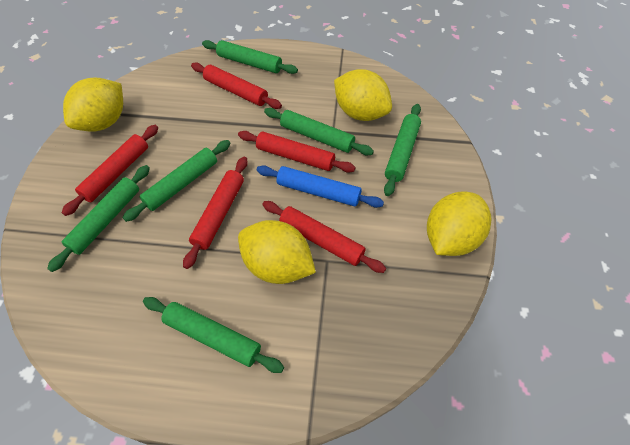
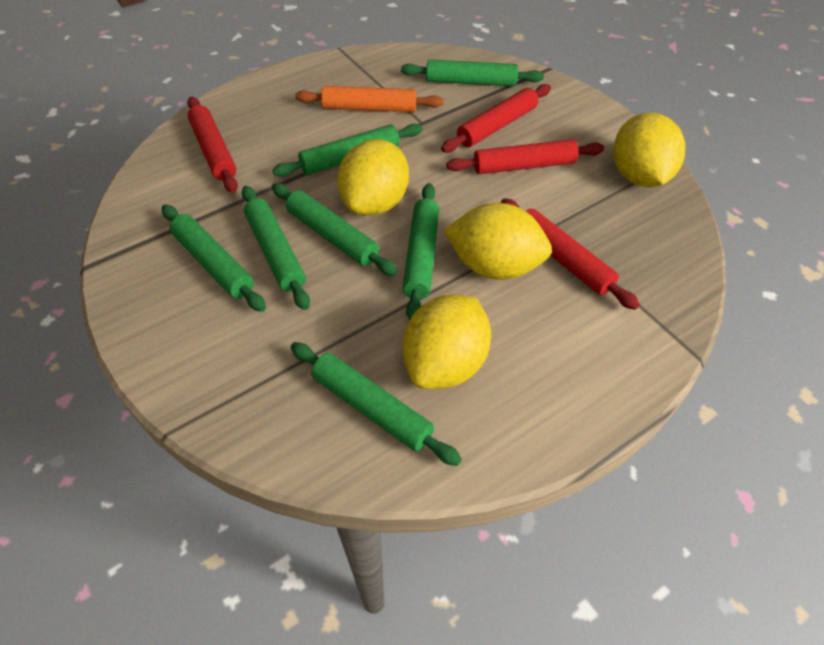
blue rolling pin: 1 -> 0
green rolling pin: 6 -> 7
orange rolling pin: 0 -> 1
red rolling pin: 5 -> 4

